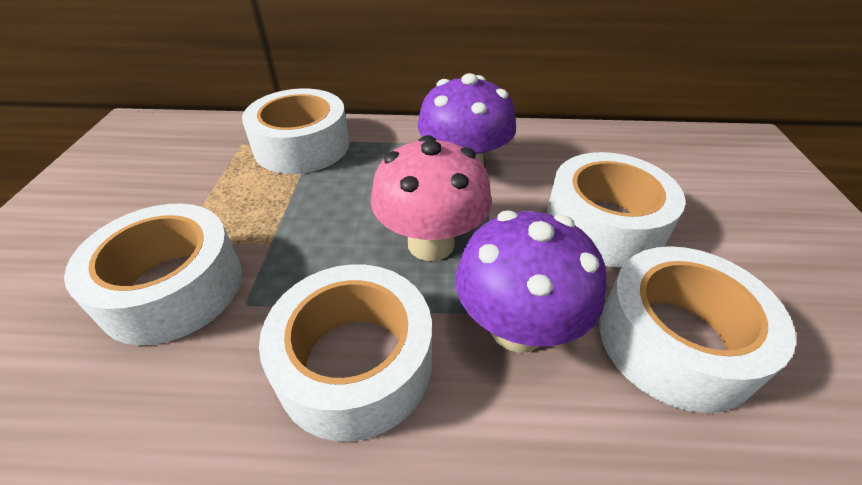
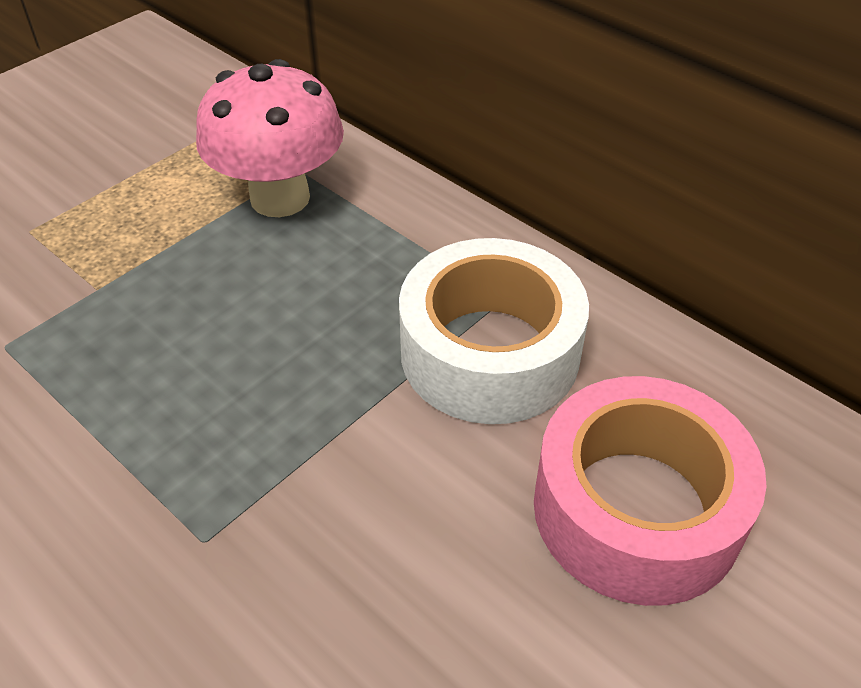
pink tape: 0 -> 1
purple mushroom: 2 -> 0
white tape: 5 -> 1

